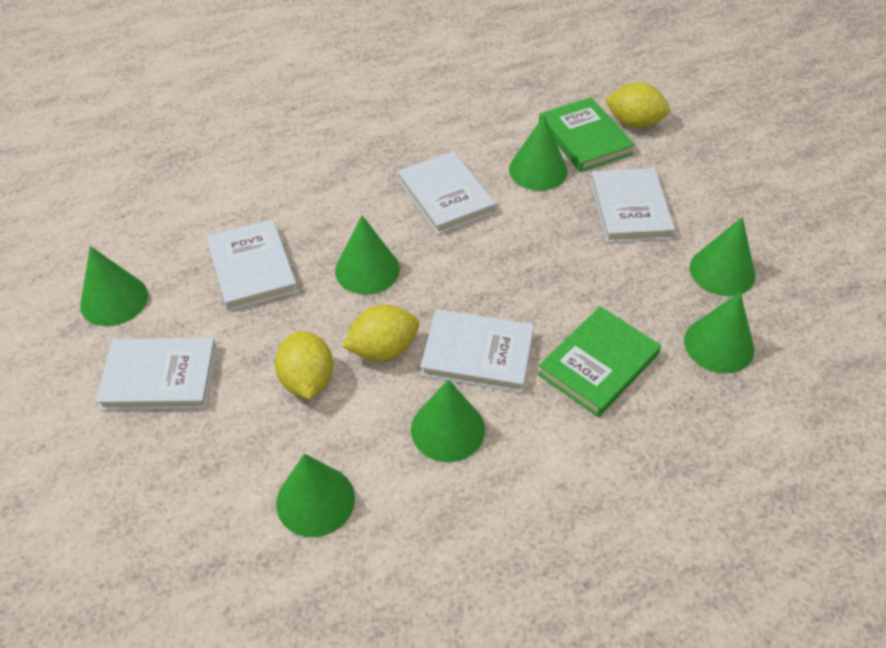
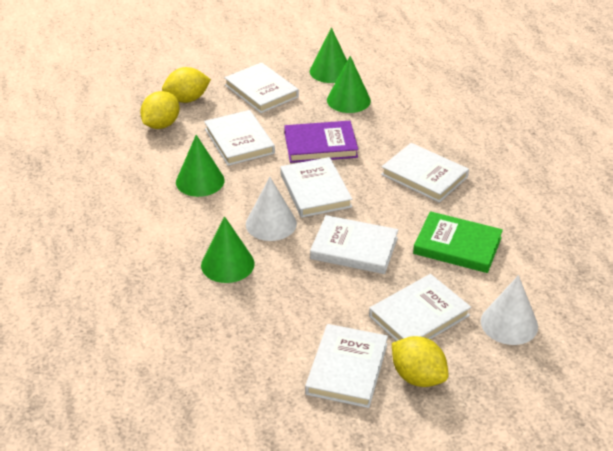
green book: 2 -> 1
green cone: 7 -> 4
purple book: 0 -> 1
white book: 5 -> 7
white cone: 0 -> 2

